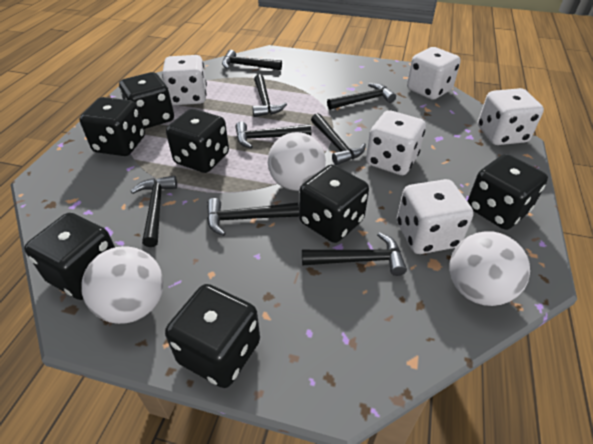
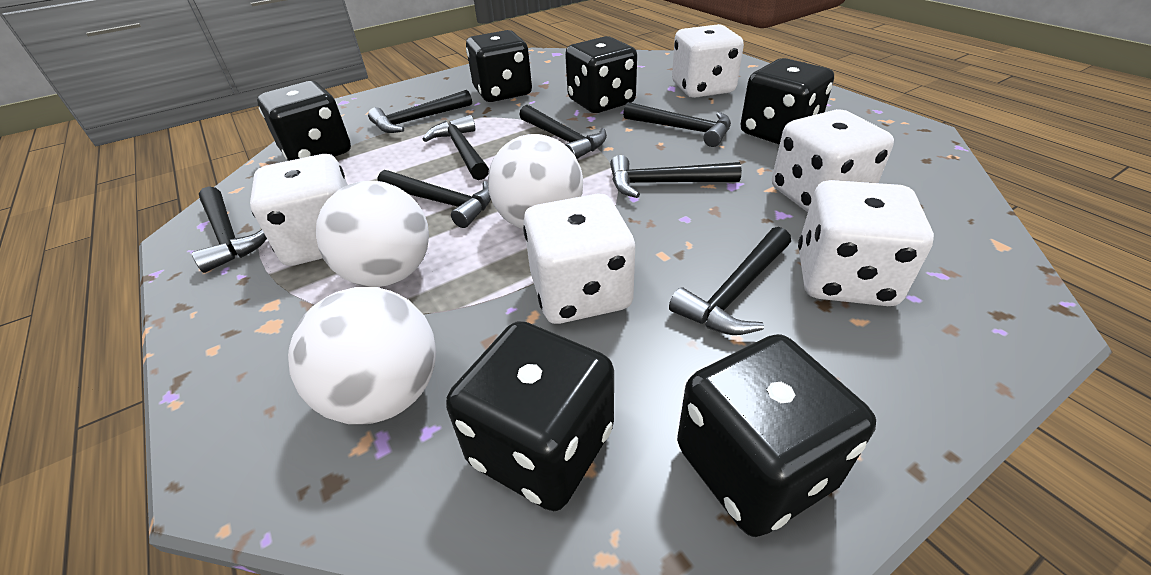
black dice: 7 -> 6

